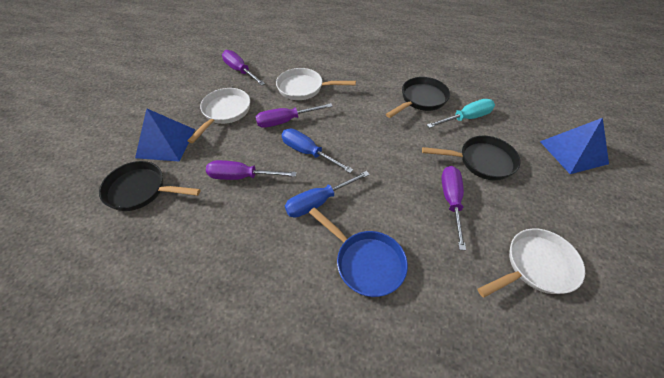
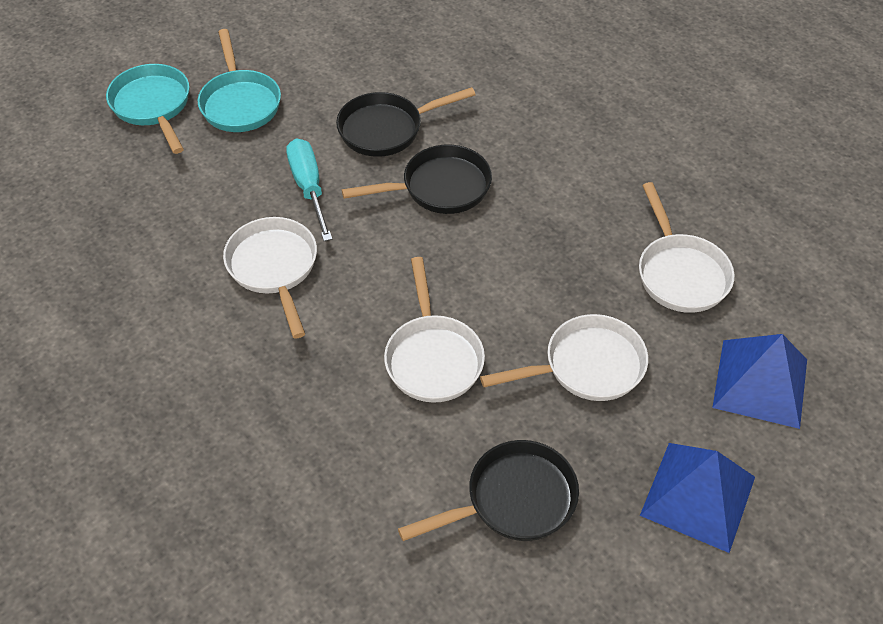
blue pan: 1 -> 0
blue screwdriver: 2 -> 0
purple screwdriver: 4 -> 0
turquoise pan: 0 -> 2
white pan: 3 -> 4

